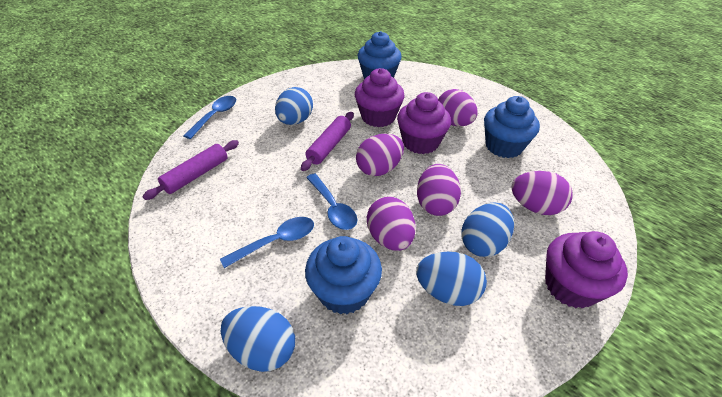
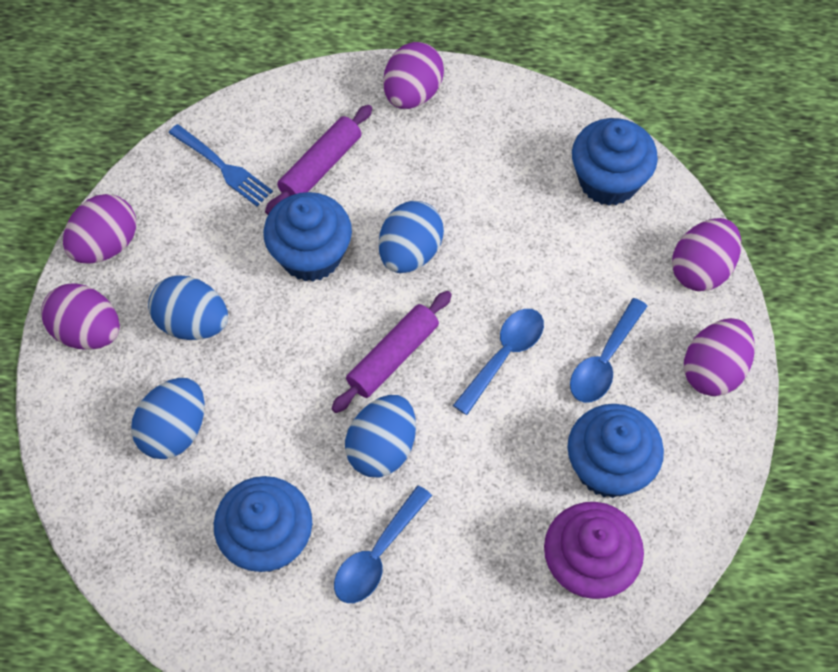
blue cupcake: 3 -> 4
blue fork: 0 -> 1
purple cupcake: 3 -> 1

